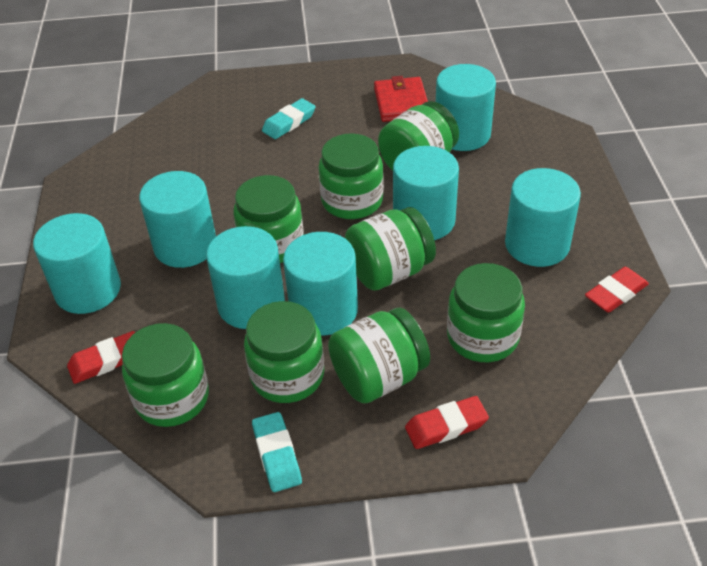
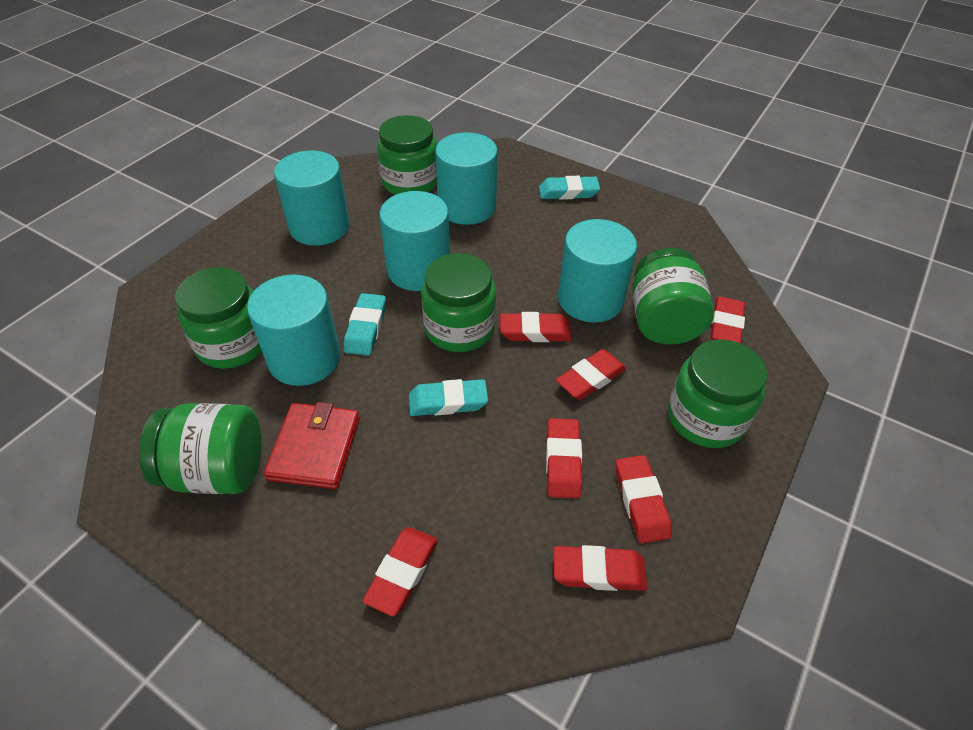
green jar: 8 -> 6
red eraser: 3 -> 7
turquoise cylinder: 7 -> 5
turquoise eraser: 2 -> 3

